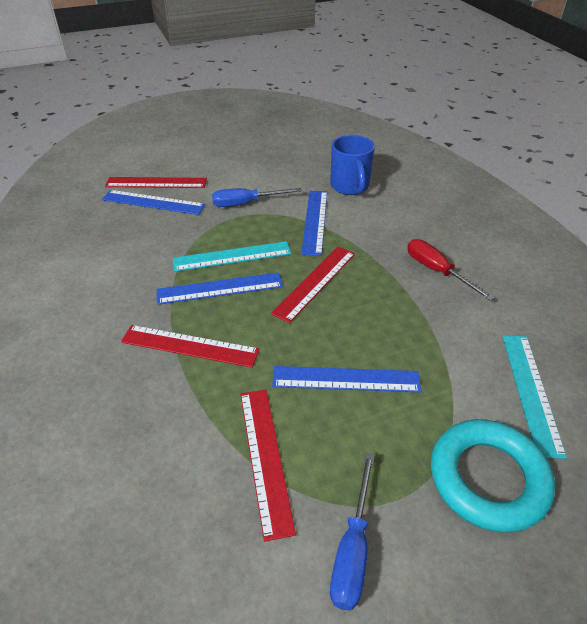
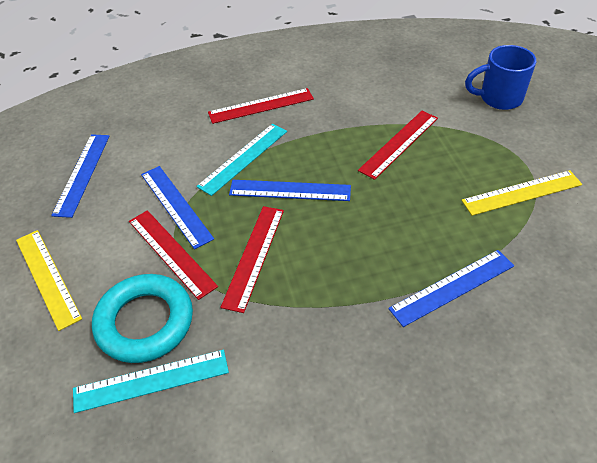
blue screwdriver: 2 -> 0
red screwdriver: 1 -> 0
yellow ruler: 0 -> 2

